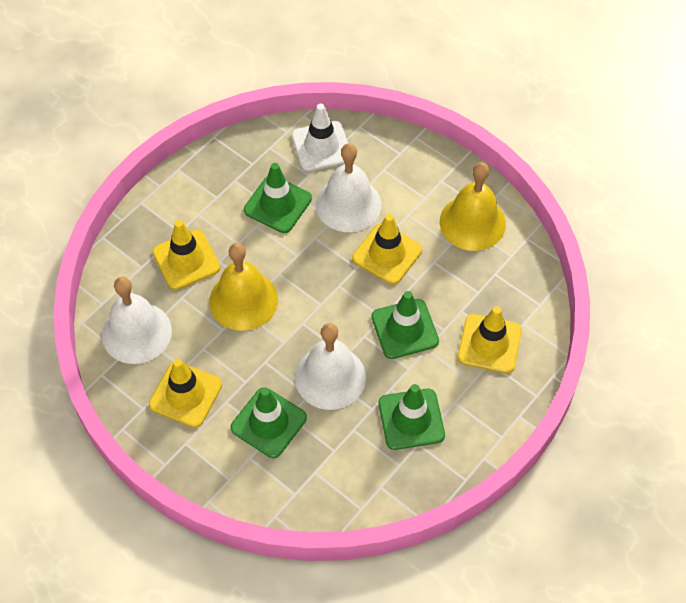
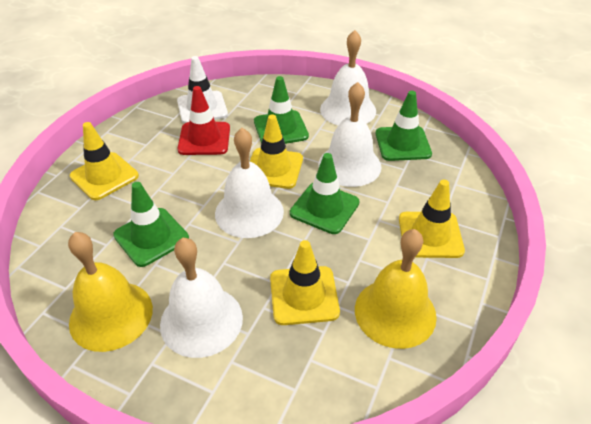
red traffic cone: 0 -> 1
white bell: 3 -> 4

